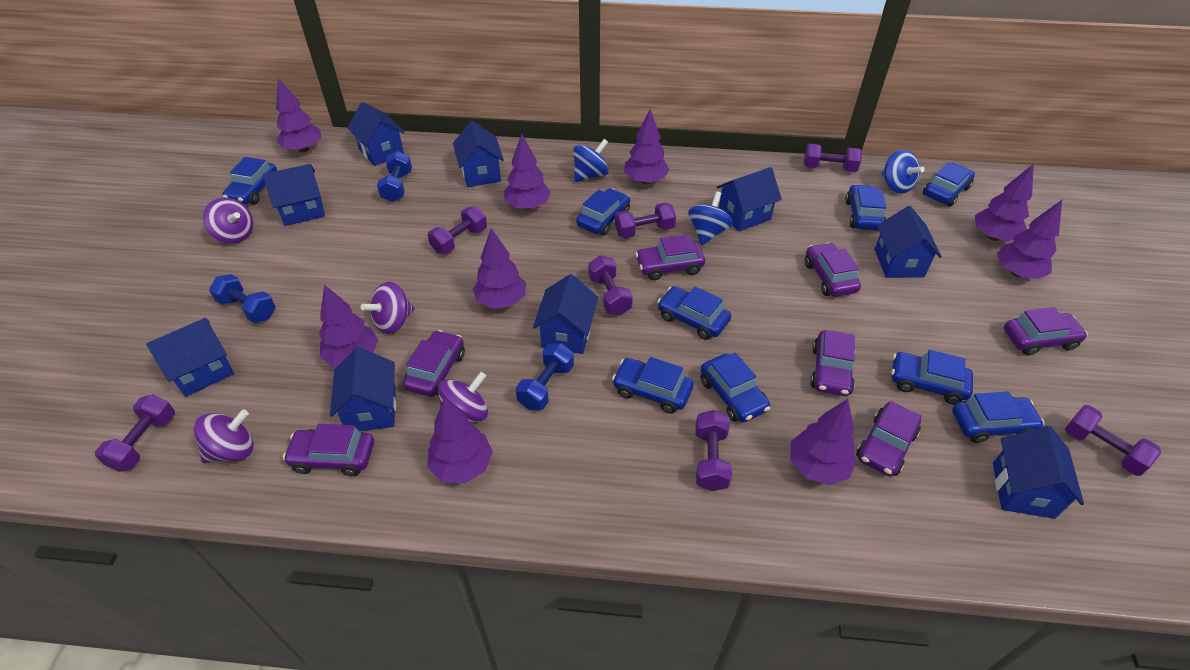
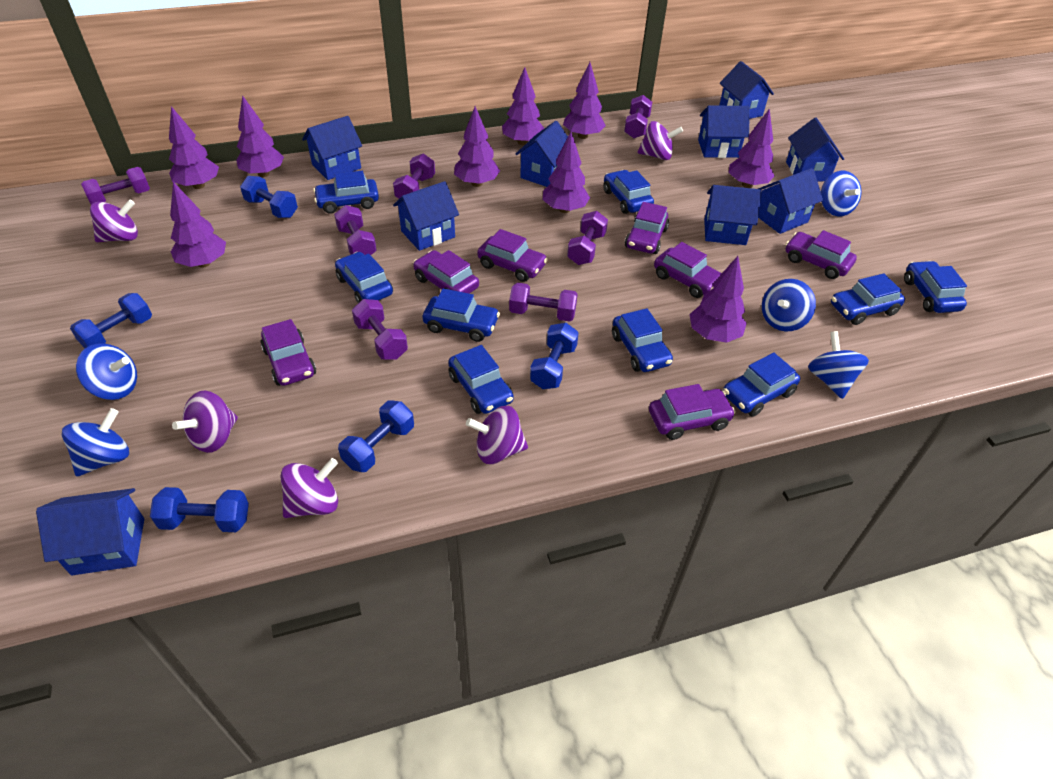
blue dumbbell: 3 -> 5
blue spinning top: 3 -> 5
purple spinning top: 4 -> 5

